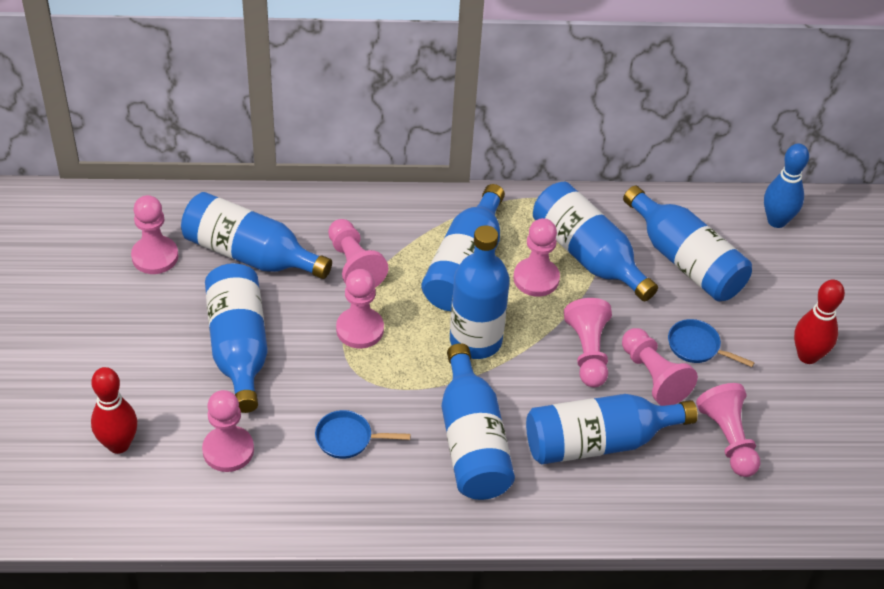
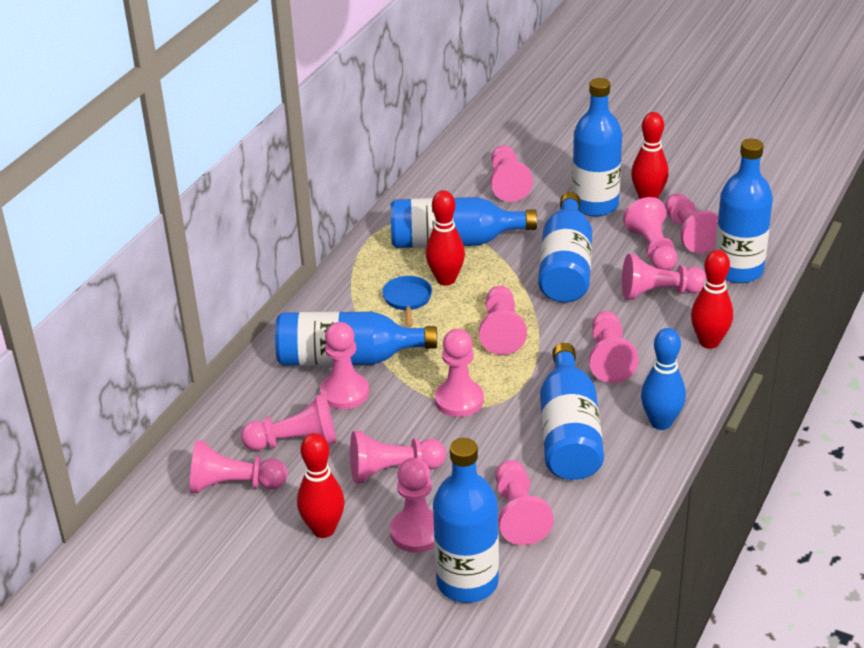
blue bottle: 8 -> 7
blue pan: 2 -> 1
pink pawn: 8 -> 13
red bowling pin: 2 -> 4

